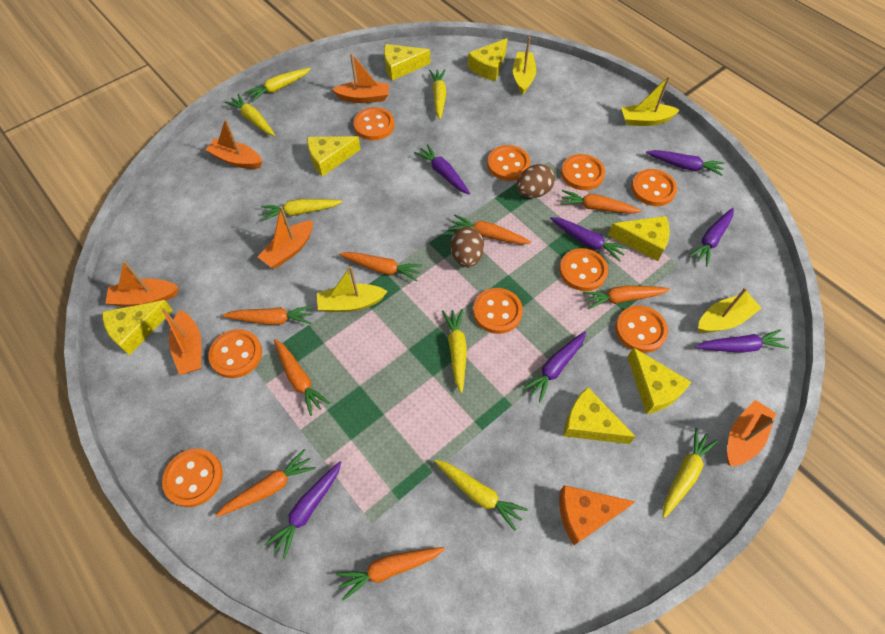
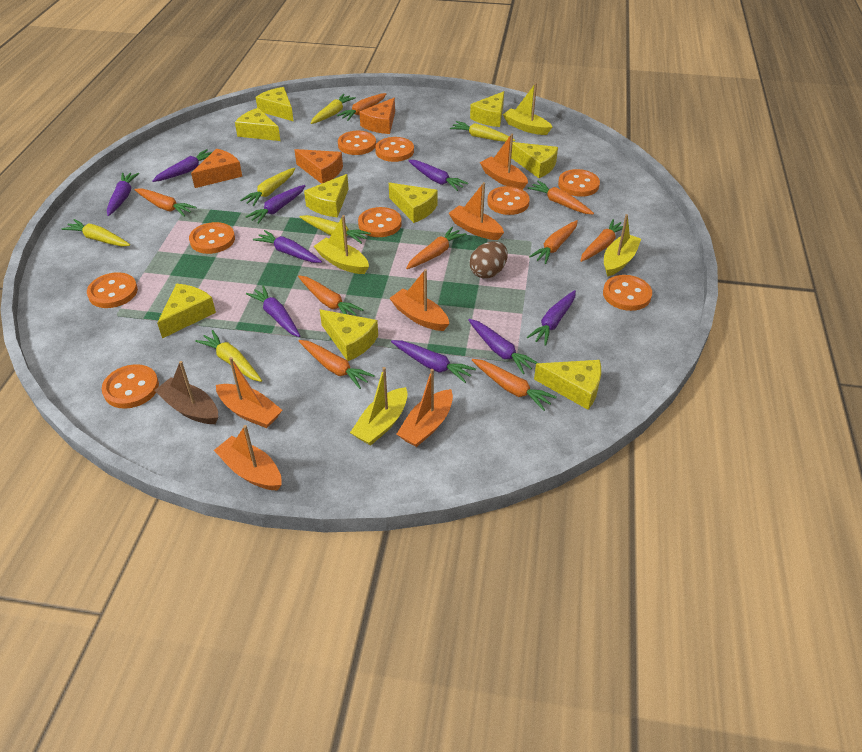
brown boat: 0 -> 1
brown egg: 2 -> 1
orange carrot: 8 -> 9
orange cheese: 1 -> 3
purple carrot: 7 -> 9
yellow carrot: 7 -> 6
yellow cheese: 7 -> 9

